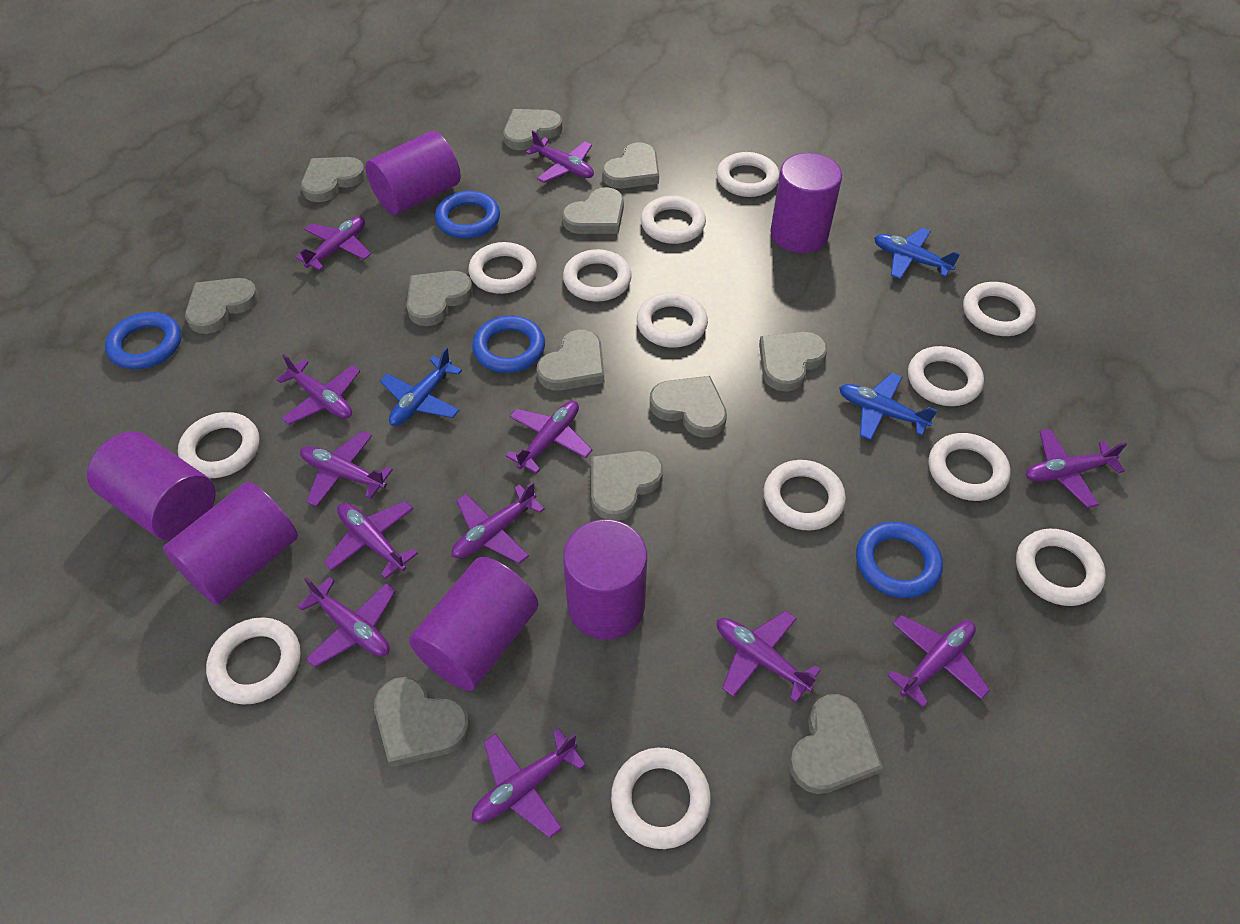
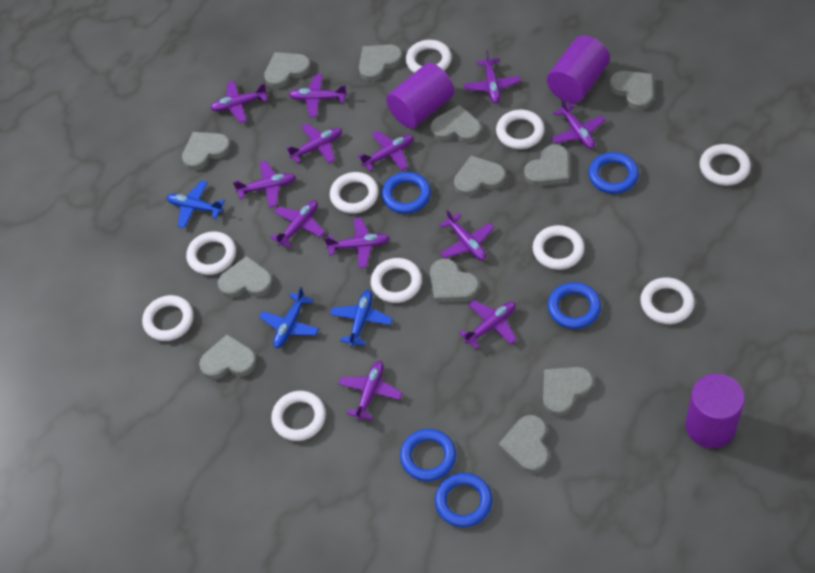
blue ring: 4 -> 5
purple cylinder: 6 -> 3
white ring: 13 -> 10

